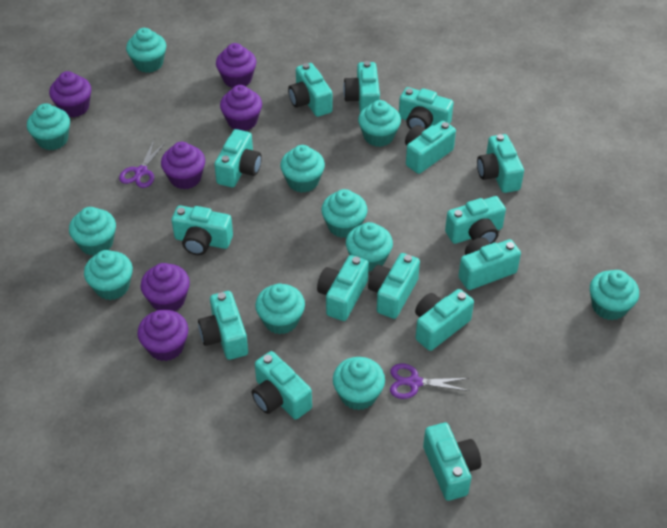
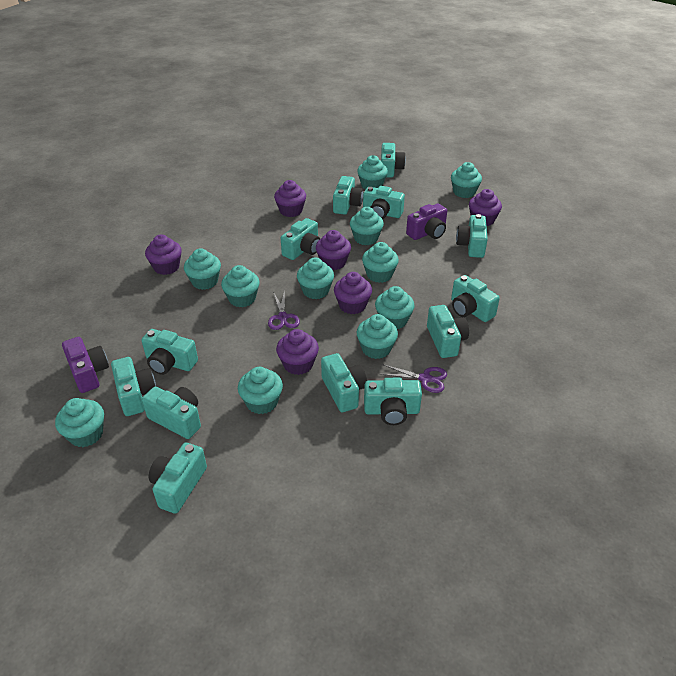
purple camera: 0 -> 2
turquoise camera: 15 -> 13

